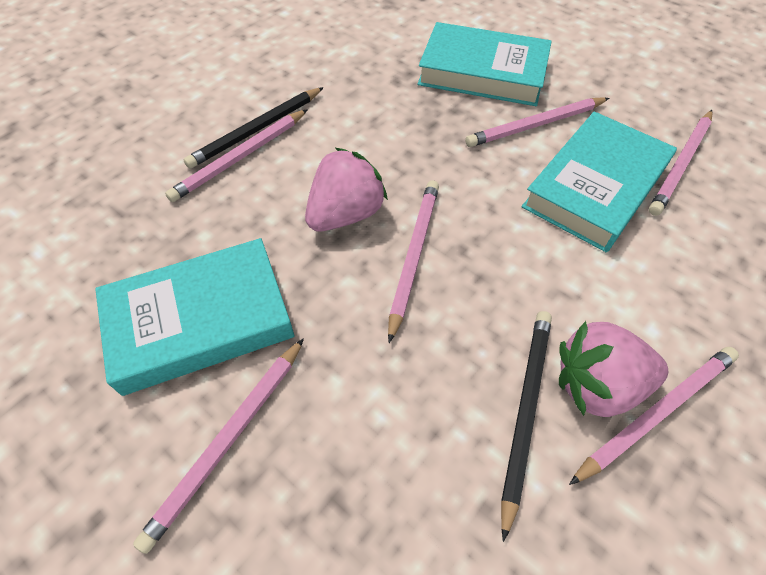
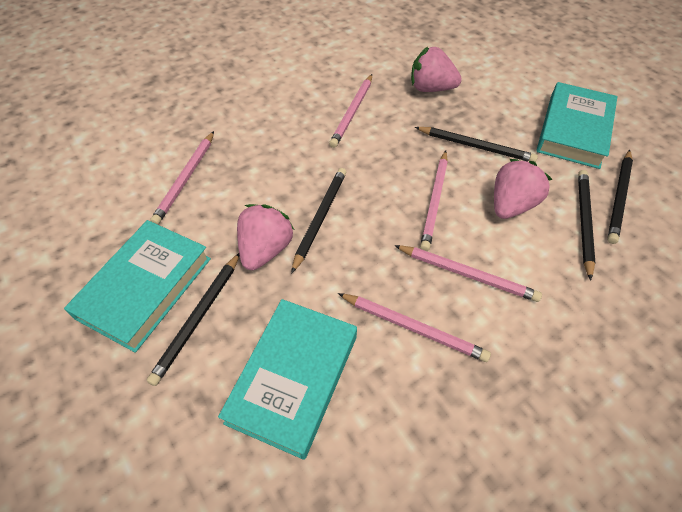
black pencil: 2 -> 5
pink pencil: 6 -> 5
pink strawberry: 2 -> 3

